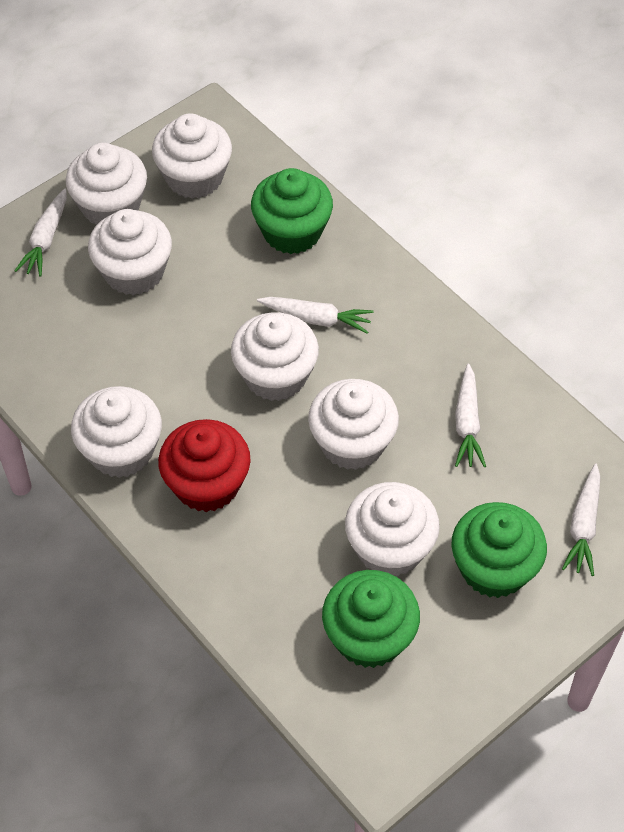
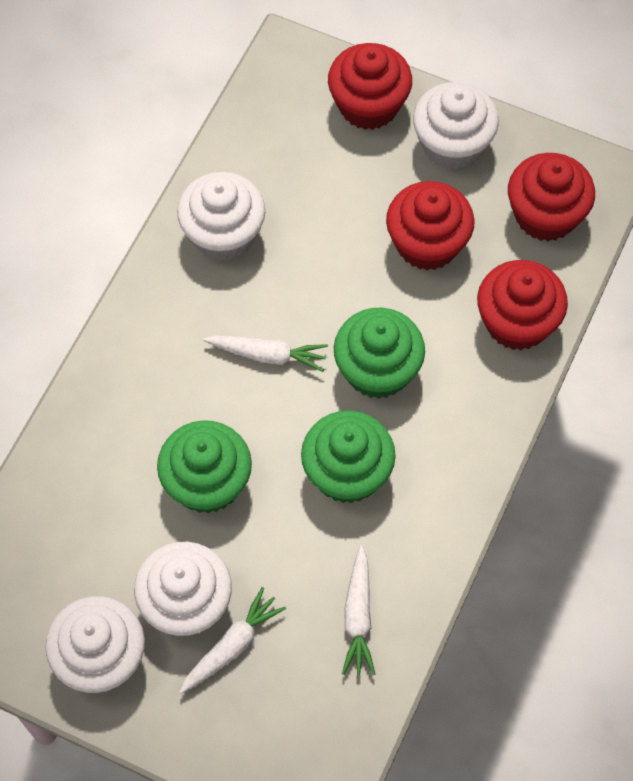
red cupcake: 1 -> 4
white carrot: 4 -> 3
white cupcake: 7 -> 4

